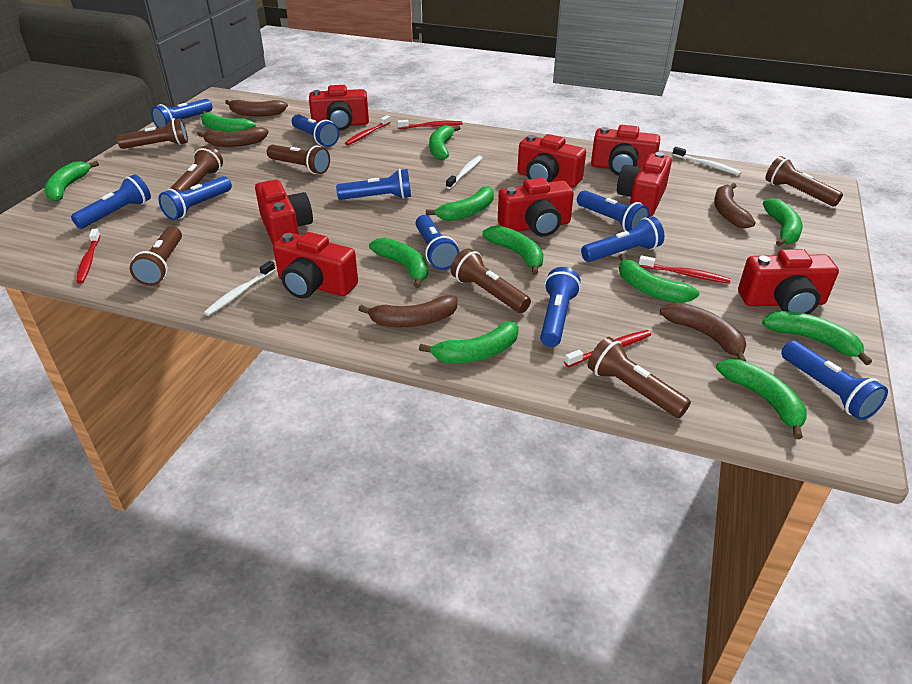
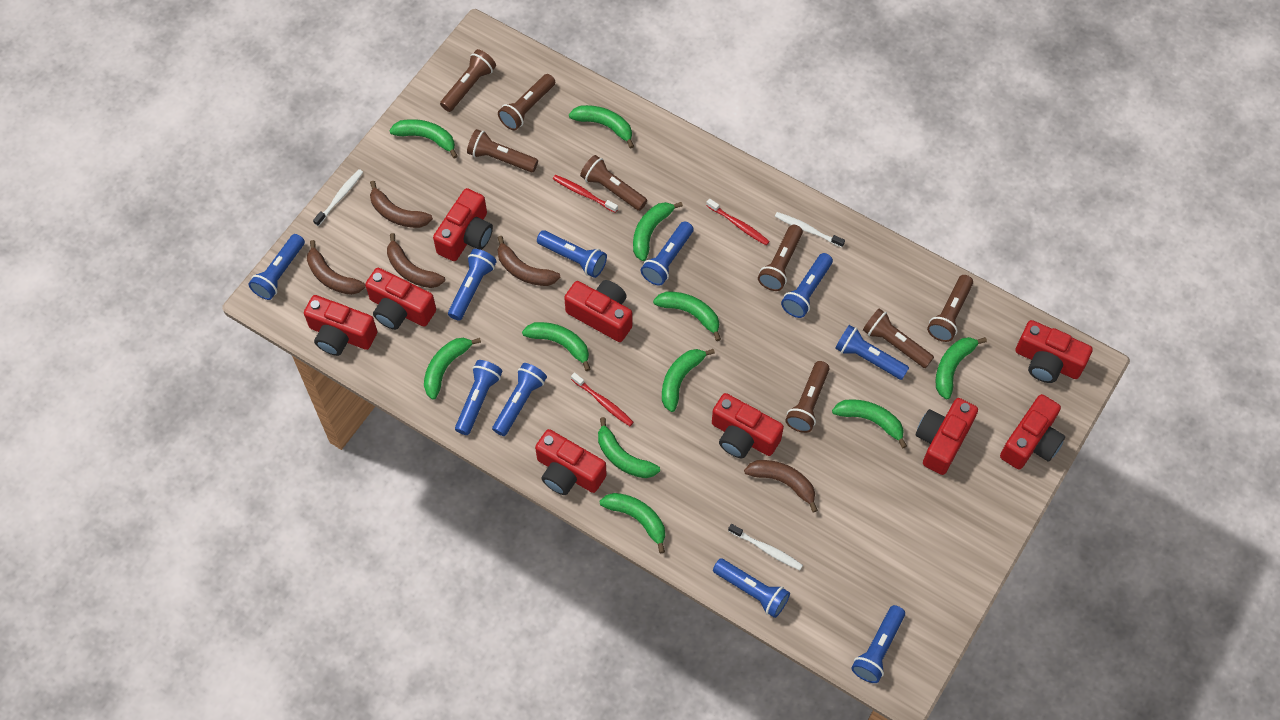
brown flashlight: 7 -> 8
red camera: 8 -> 9
red toothbrush: 5 -> 3

